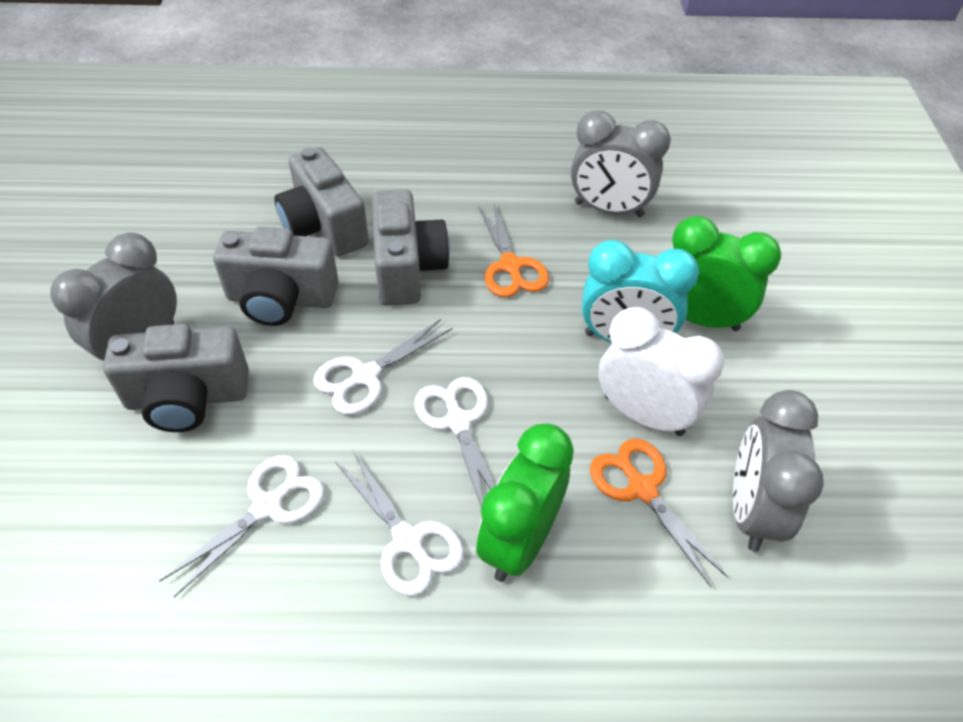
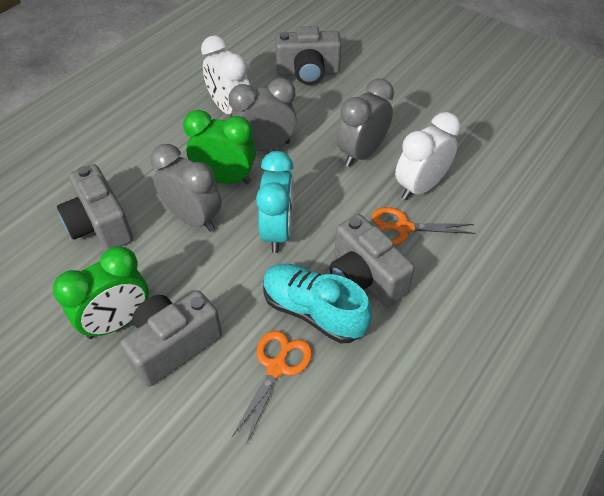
turquoise shoe: 0 -> 1
white clock: 1 -> 2
white scissors: 4 -> 0

